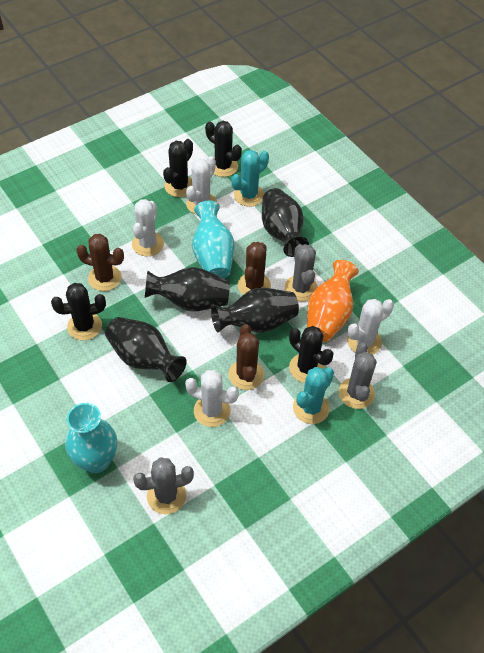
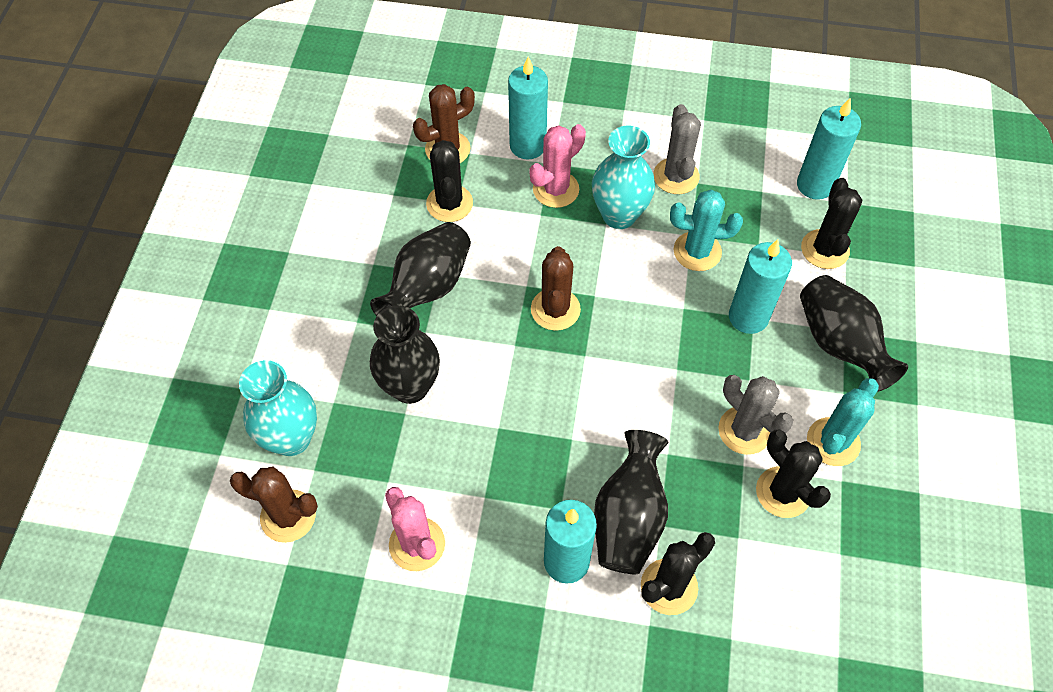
grey cactus: 3 -> 2
orange vase: 1 -> 0
pink cactus: 0 -> 2
turquoise candle: 0 -> 4
white cactus: 4 -> 0

